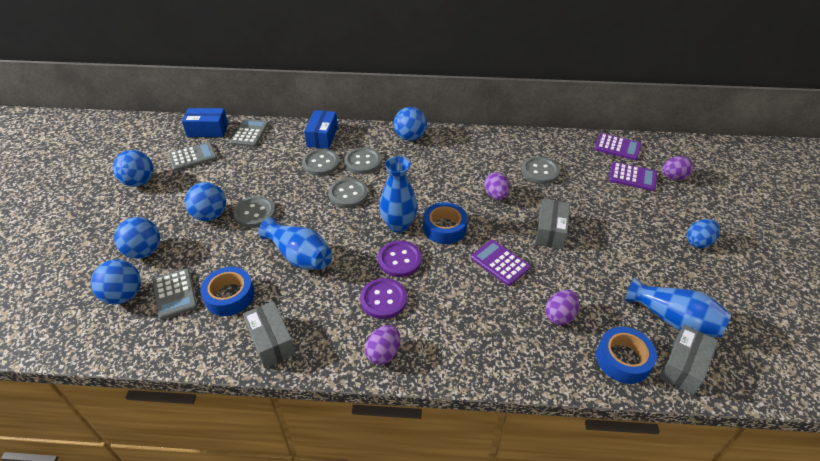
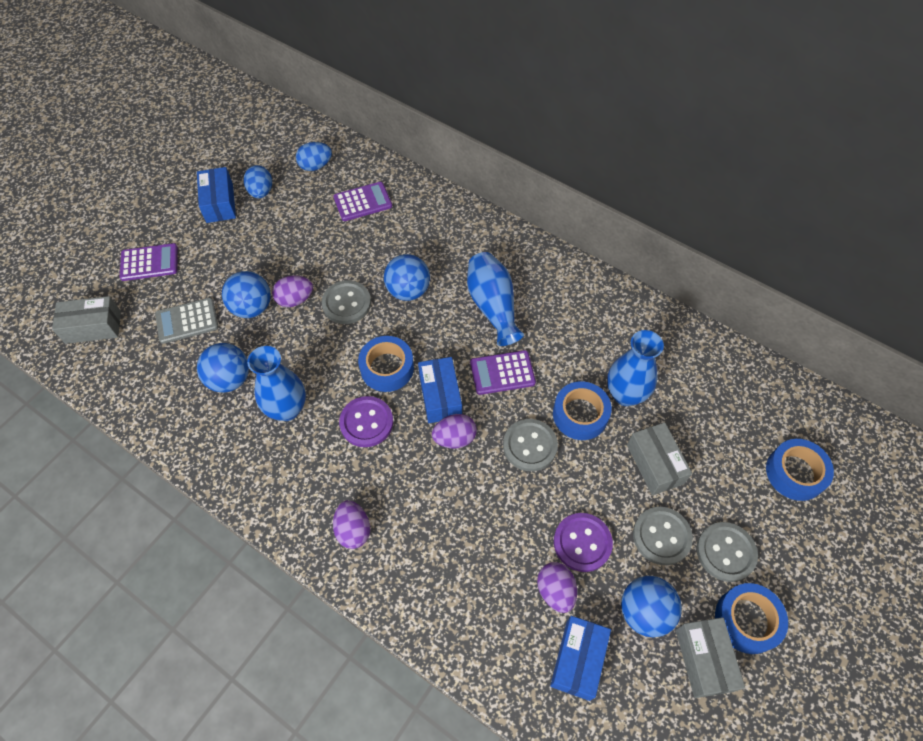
blue ball: 5 -> 4
blue box: 2 -> 3
blue egg: 1 -> 2
blue tape: 3 -> 4
grey button: 5 -> 4
grey calculator: 3 -> 1

